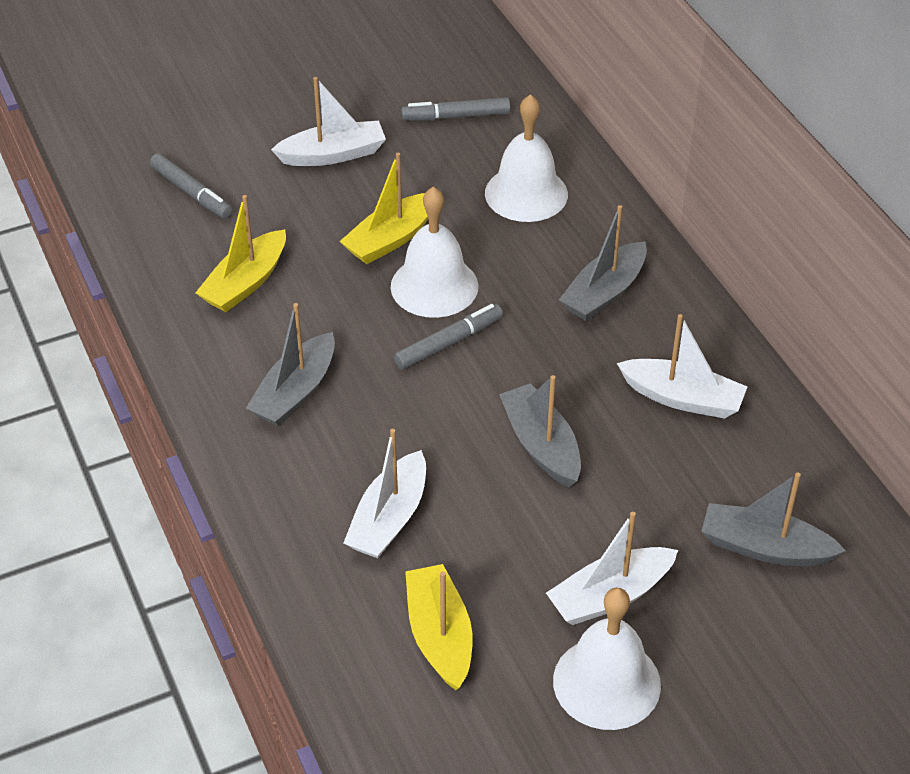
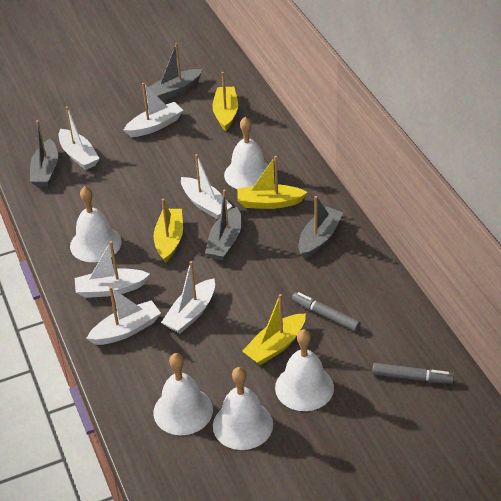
grey marker: 3 -> 2
white bell: 3 -> 5
white boat: 4 -> 6
yellow boat: 3 -> 4

